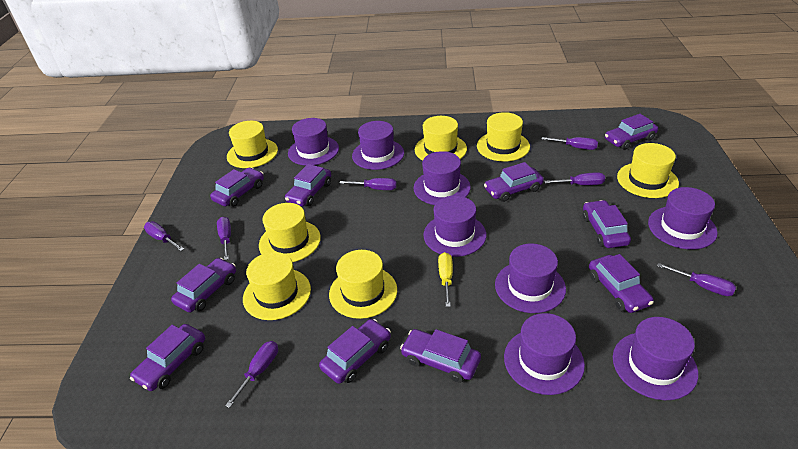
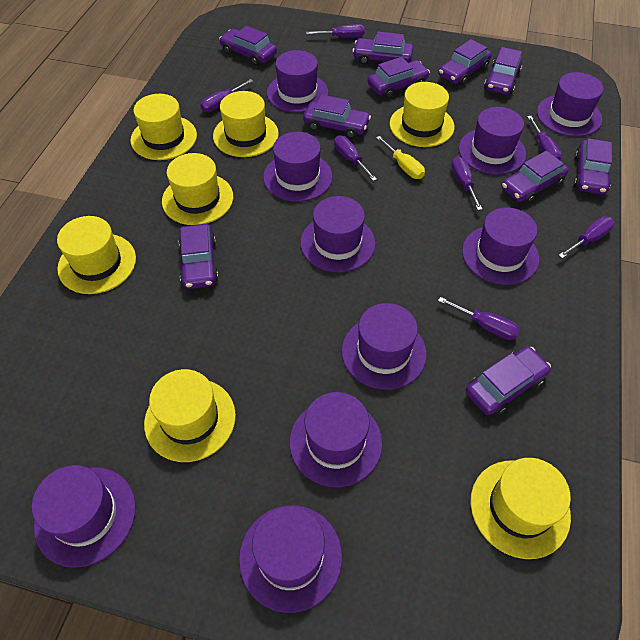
purple hat: 8 -> 10

